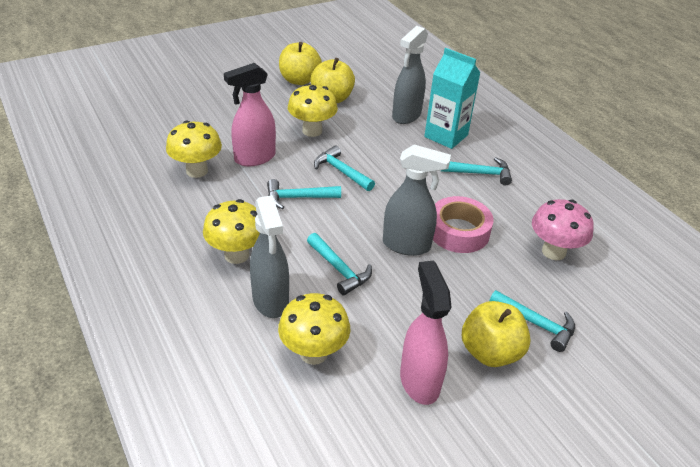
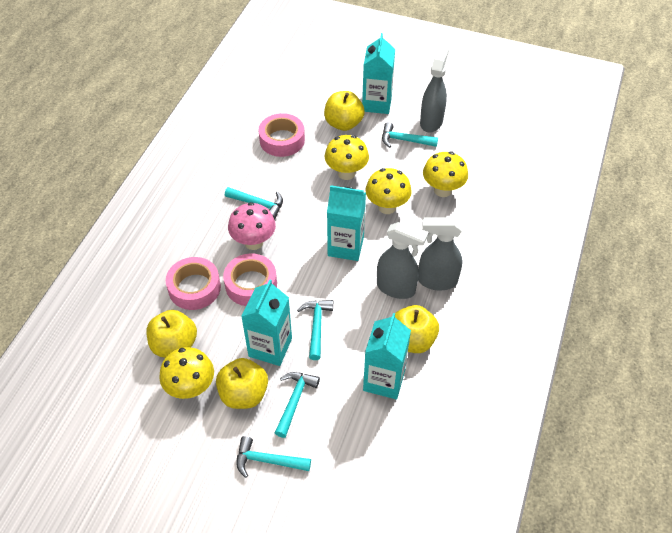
pink spray bottle: 2 -> 0
pink tape: 1 -> 3
turquoise carton: 1 -> 4
yellow apple: 3 -> 4

